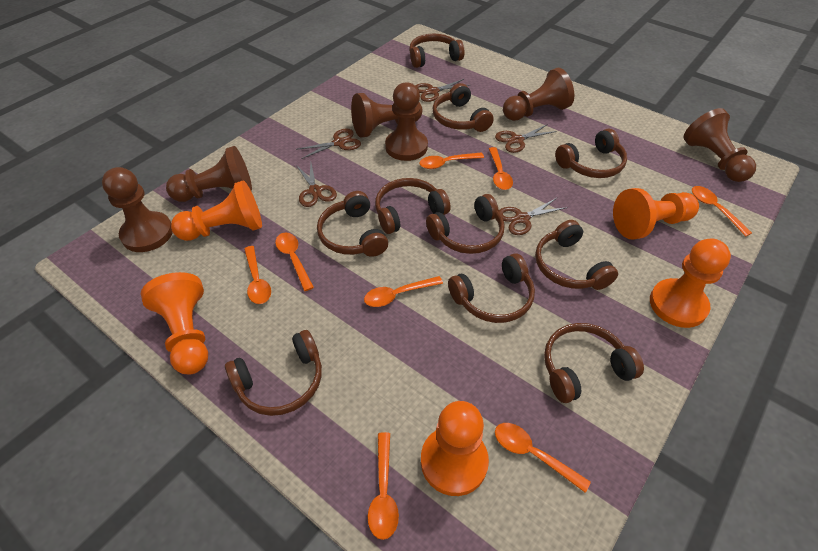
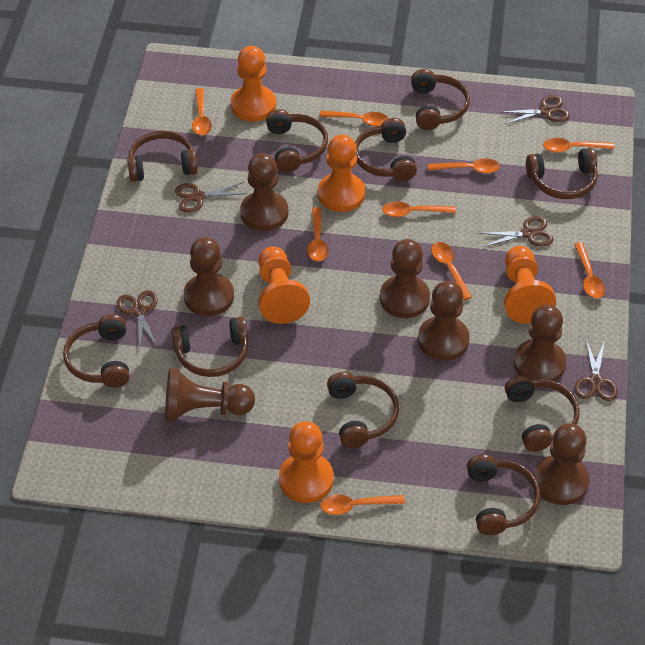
brown pawn: 6 -> 7
orange spoon: 8 -> 9

